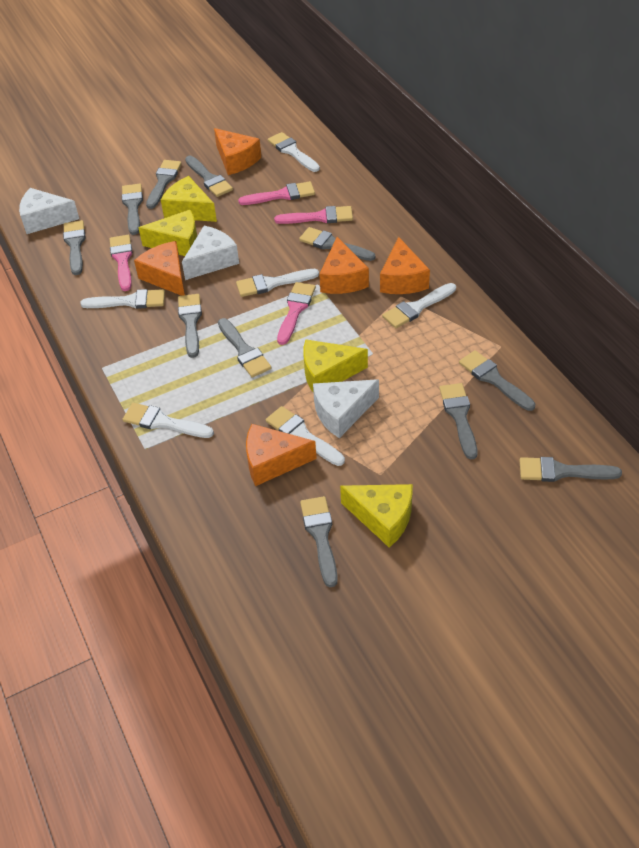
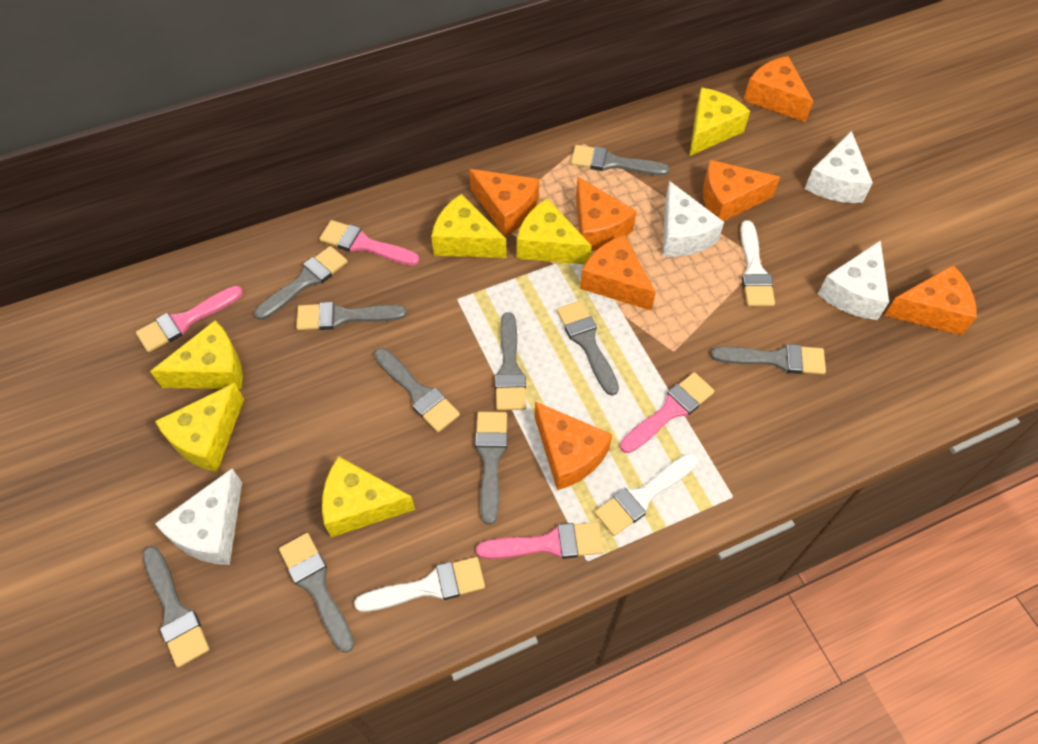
grey brush: 11 -> 10
orange cheese: 5 -> 7
white brush: 6 -> 3
white cheese: 3 -> 4
yellow cheese: 4 -> 6

